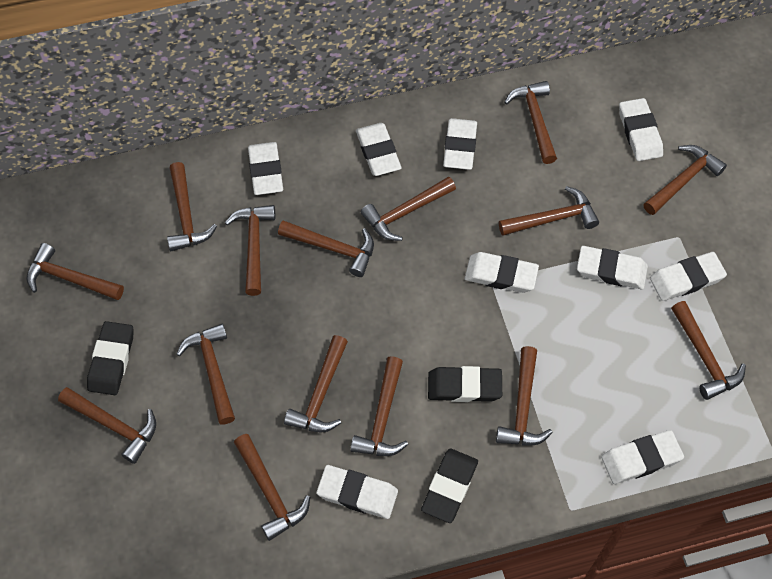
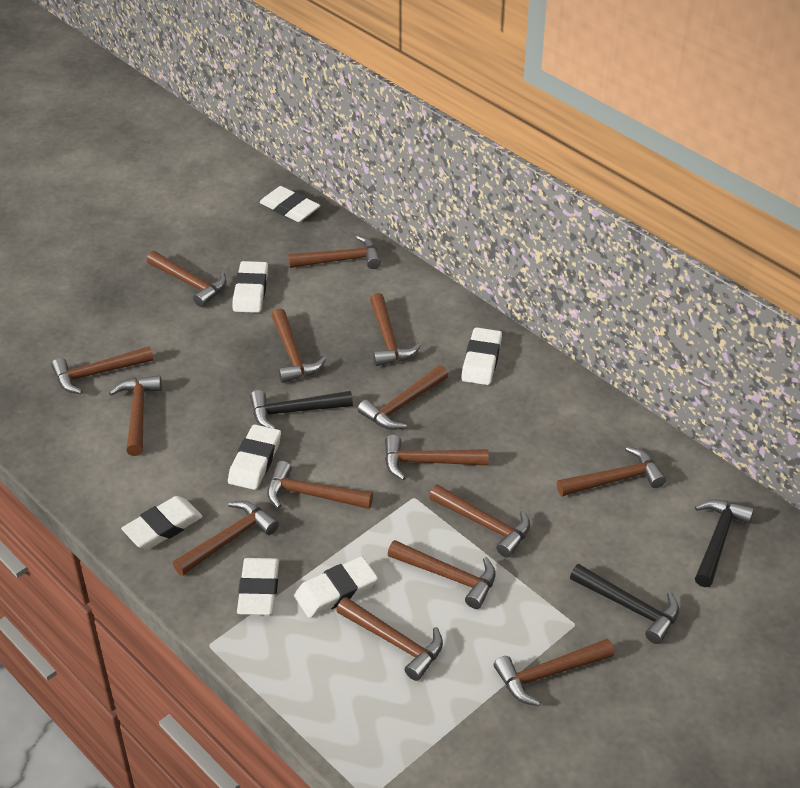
black eraser: 3 -> 0
black hammer: 0 -> 3
white eraser: 9 -> 7

